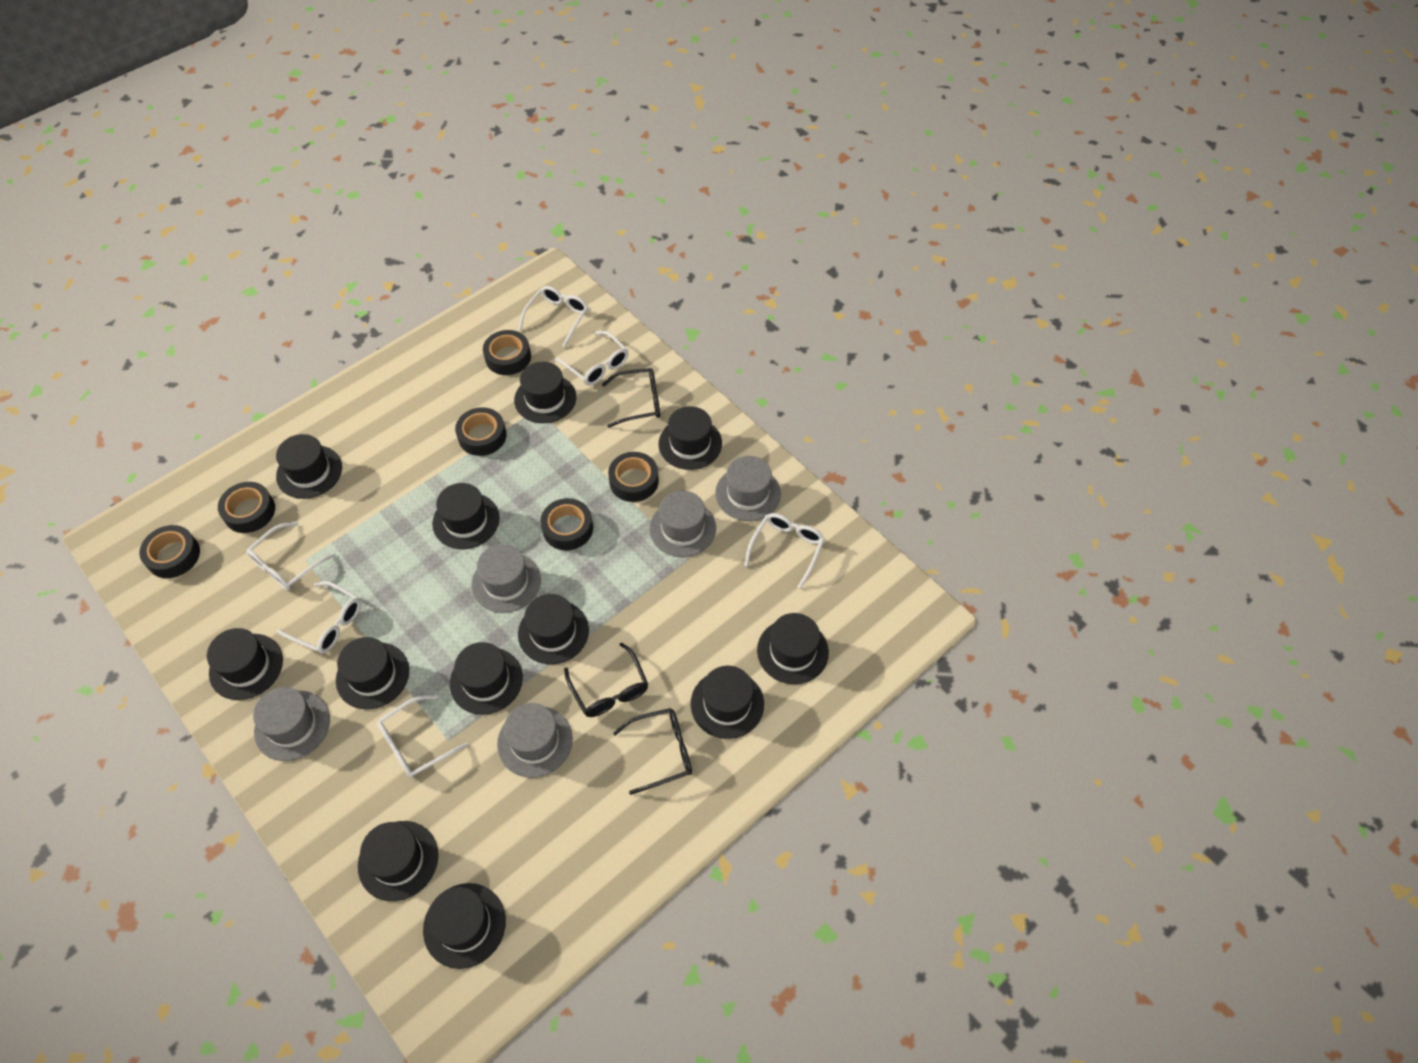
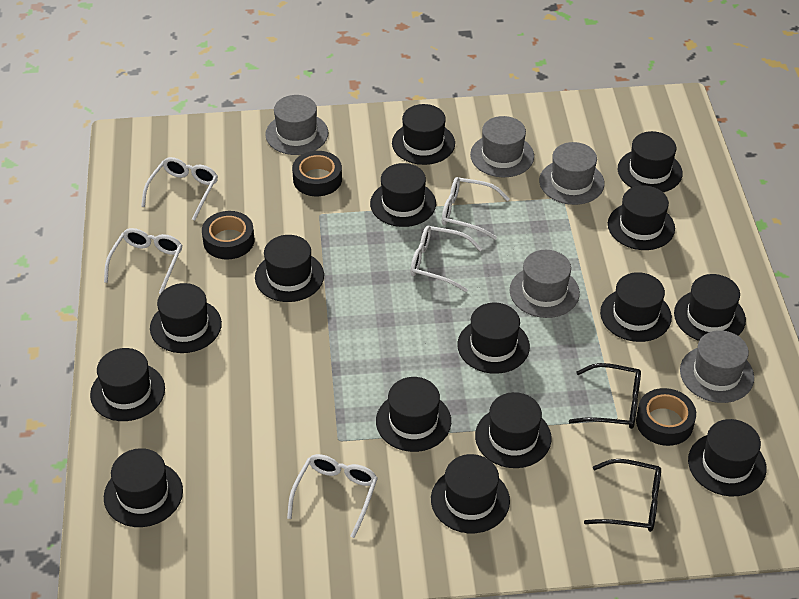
black glasses: 3 -> 2
black hat: 12 -> 15
black tape: 6 -> 3
white glasses: 6 -> 5

